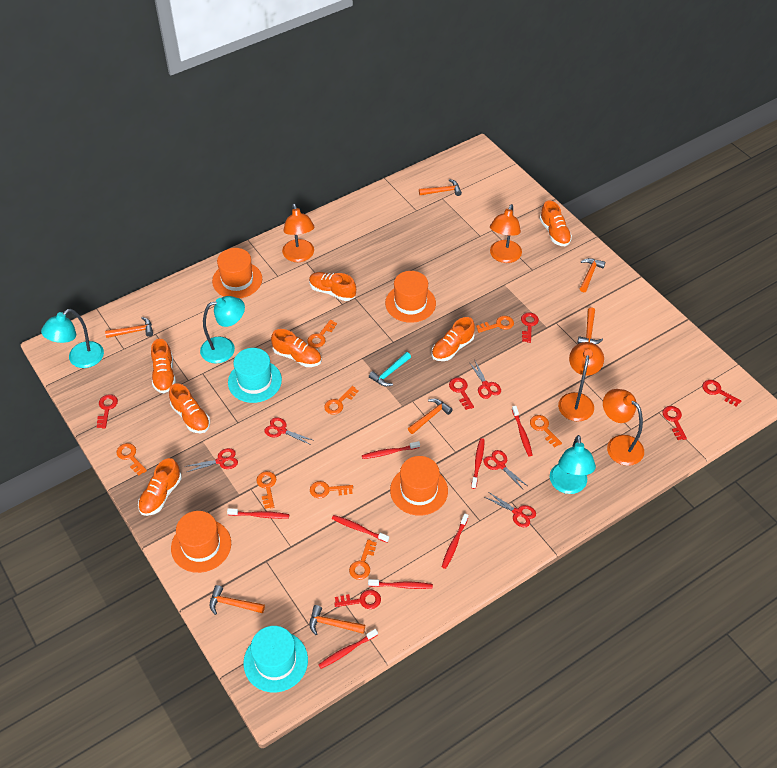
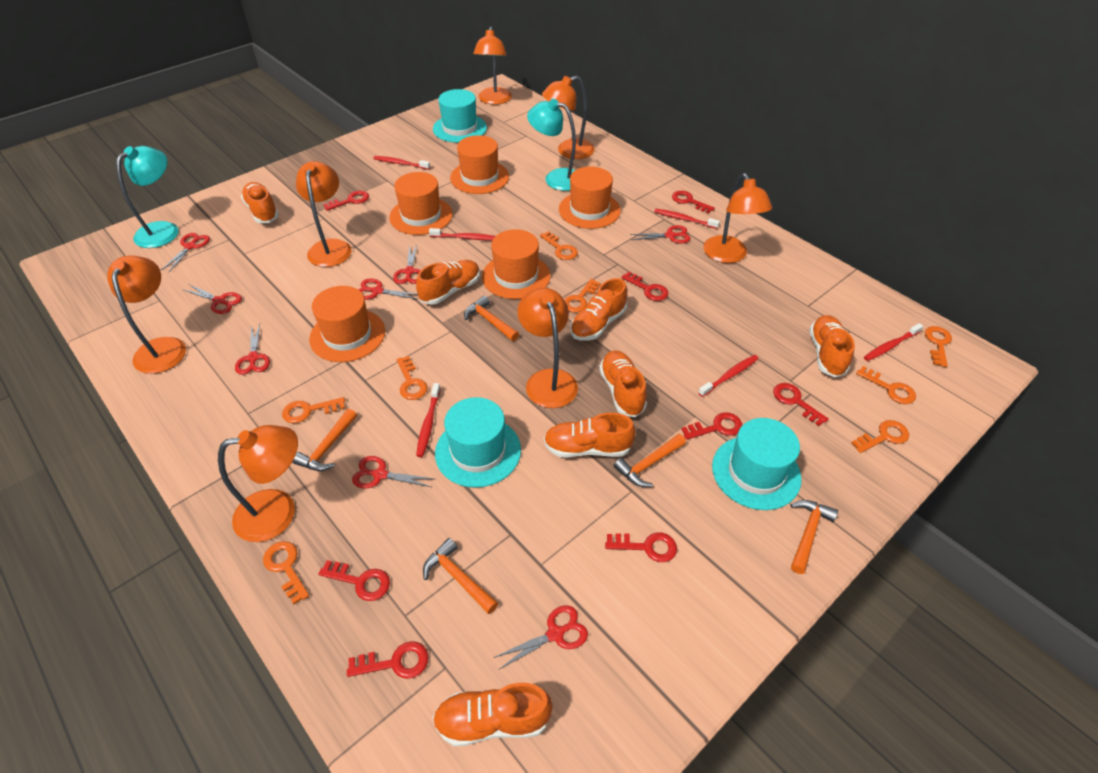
orange hammer: 7 -> 5
orange hat: 4 -> 5
orange lamp: 4 -> 7
red key: 6 -> 8
red scissors: 5 -> 8
red toothbrush: 8 -> 6
turquoise hammer: 1 -> 0
turquoise hat: 2 -> 3
turquoise lamp: 3 -> 2

